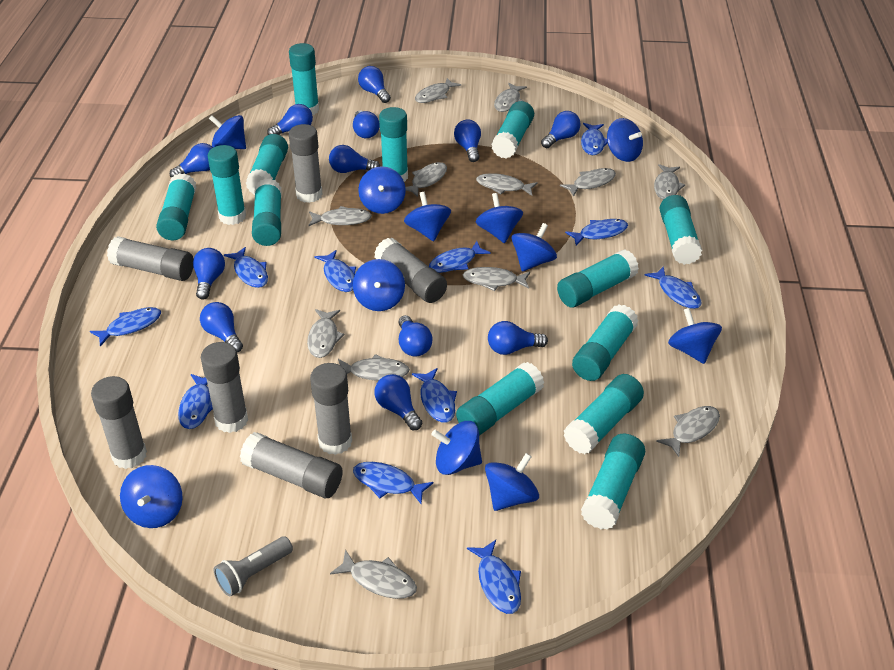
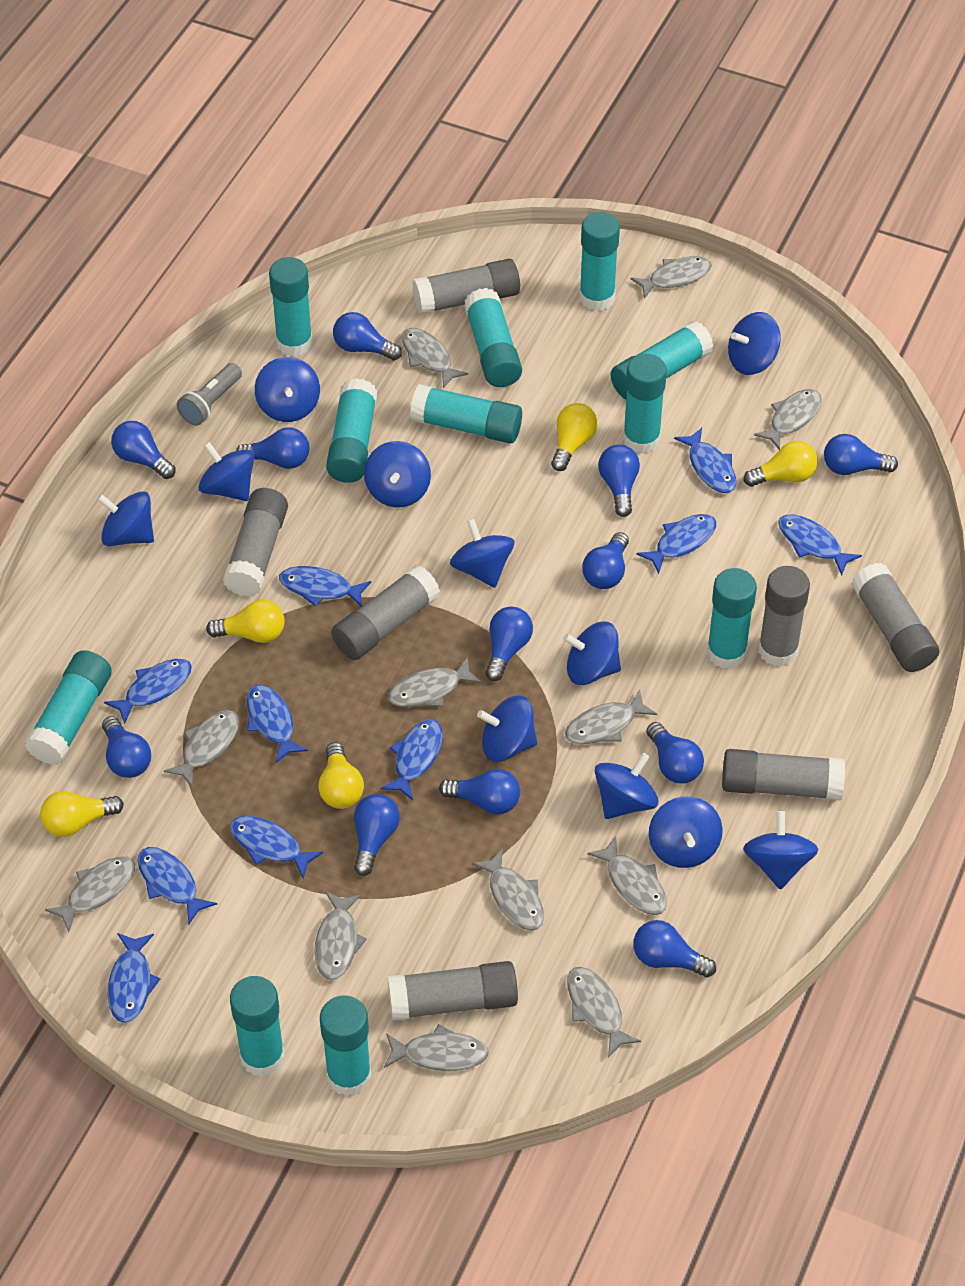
blue fish: 11 -> 10
turquoise glue stick: 13 -> 11
yellow light bulb: 0 -> 5

